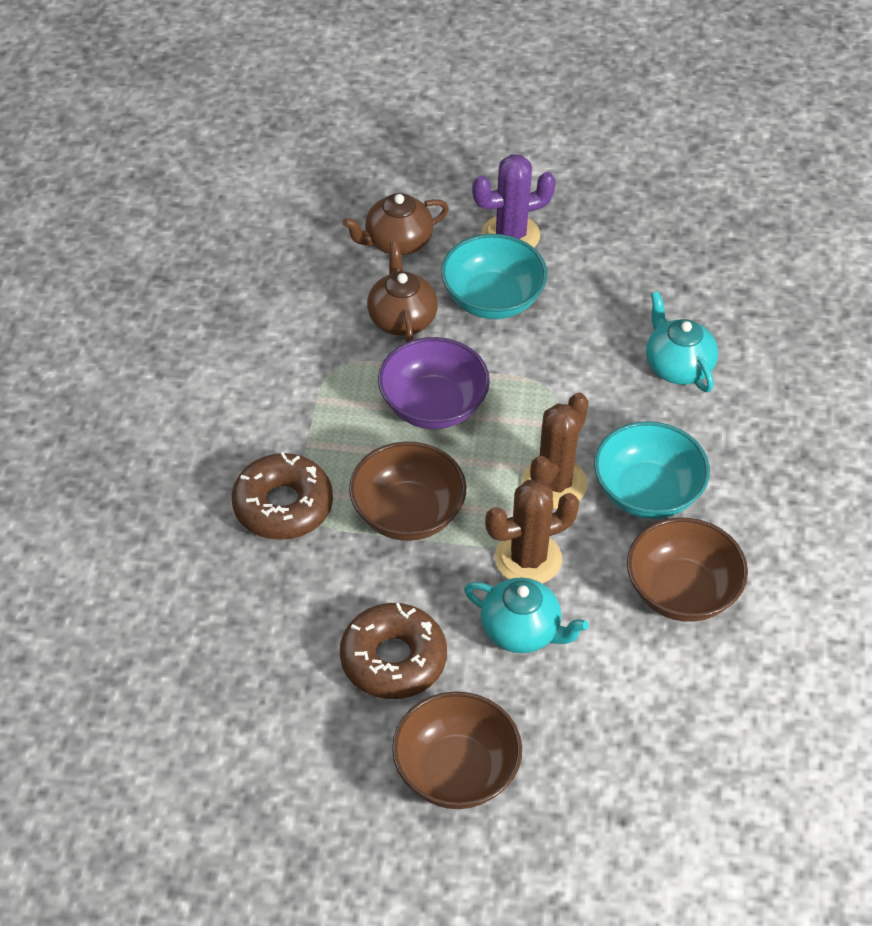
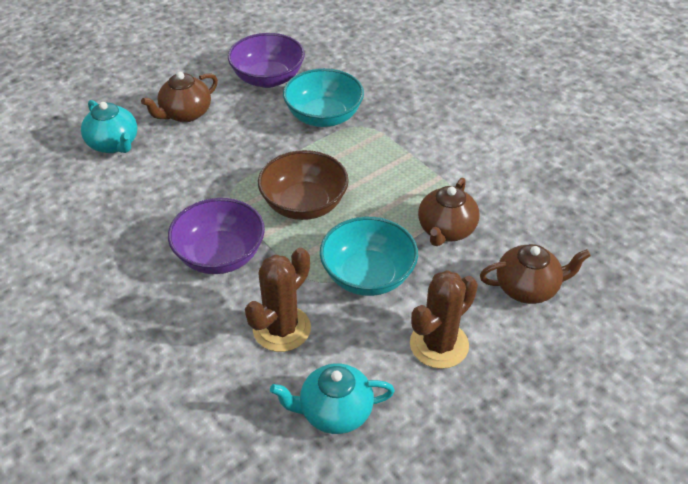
brown bowl: 3 -> 1
brown donut: 2 -> 0
brown teapot: 2 -> 3
purple bowl: 1 -> 2
purple cactus: 1 -> 0

